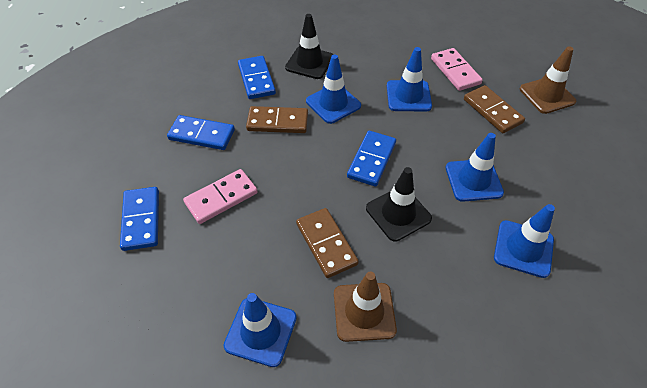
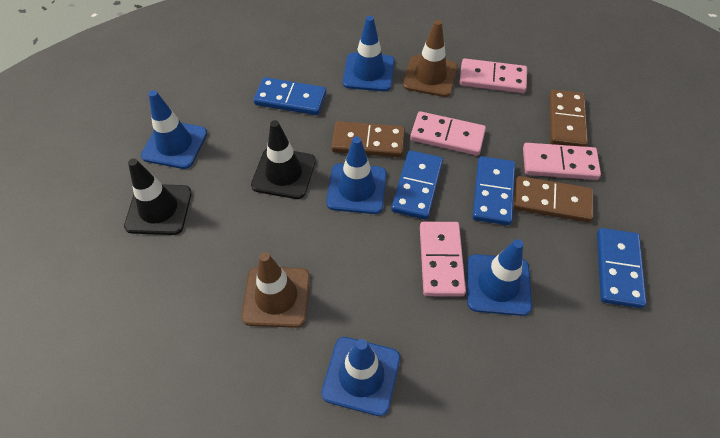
pink domino: 2 -> 4

